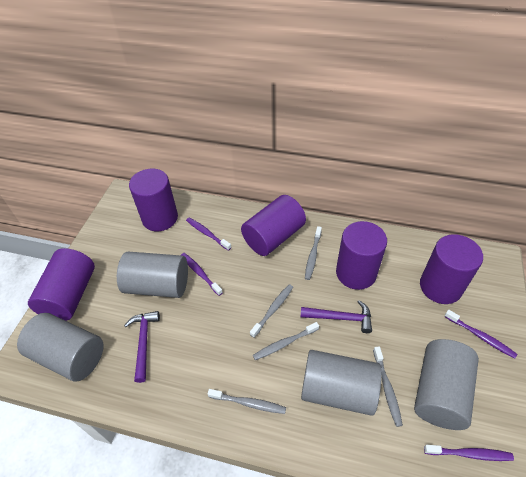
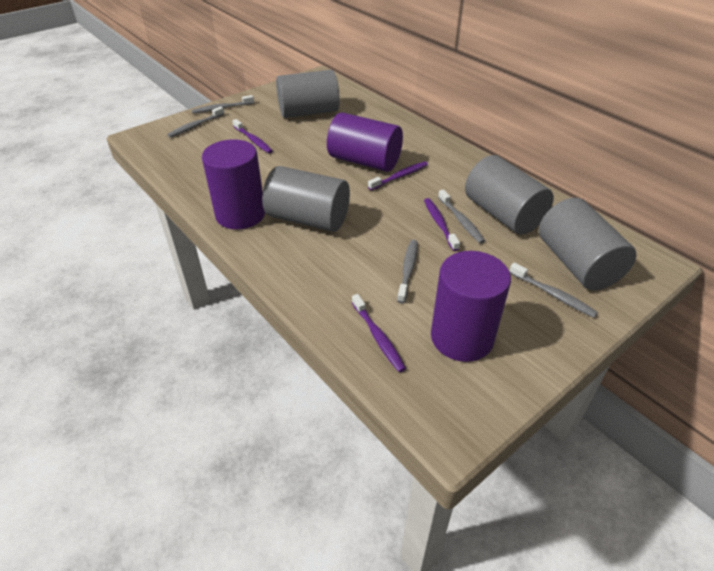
purple cylinder: 5 -> 3
purple hammer: 2 -> 0

